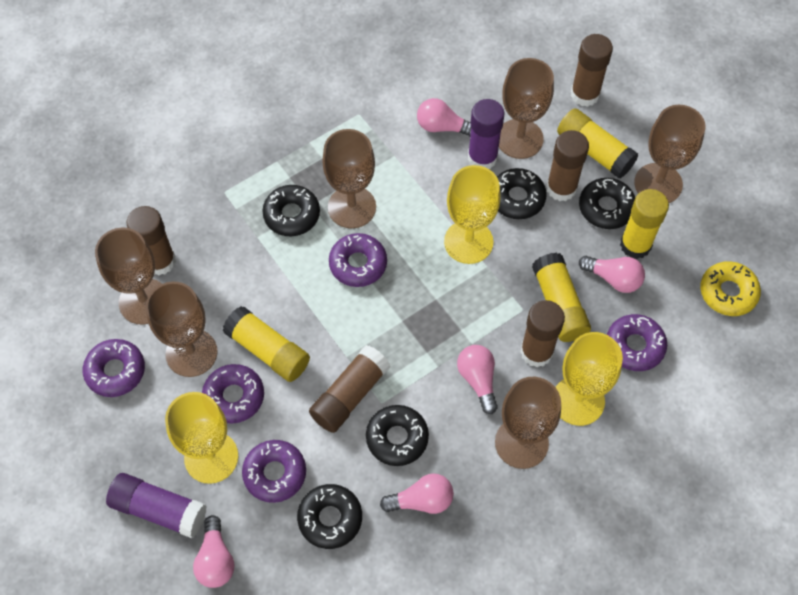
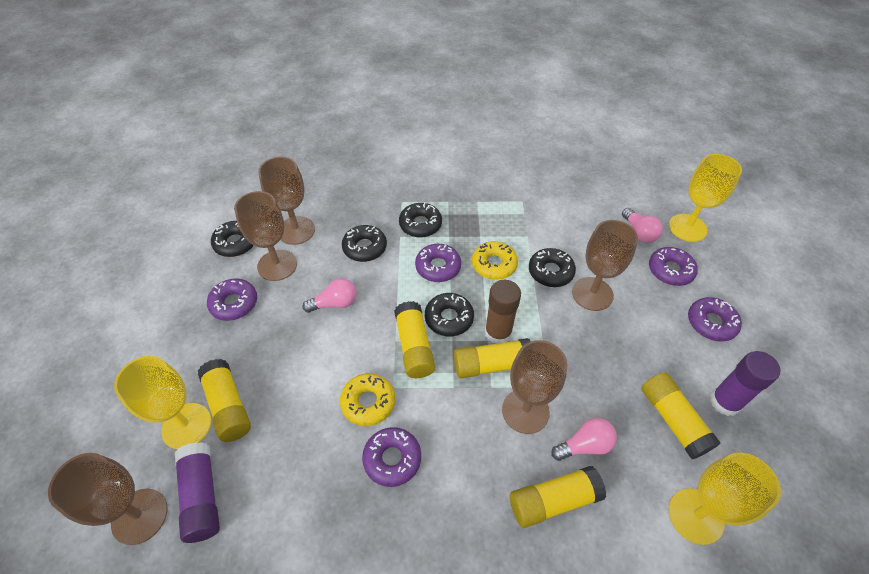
brown glue stick: 5 -> 1
brown goblet: 6 -> 5
pink light bulb: 5 -> 3
yellow donut: 1 -> 2
yellow glue stick: 4 -> 5

